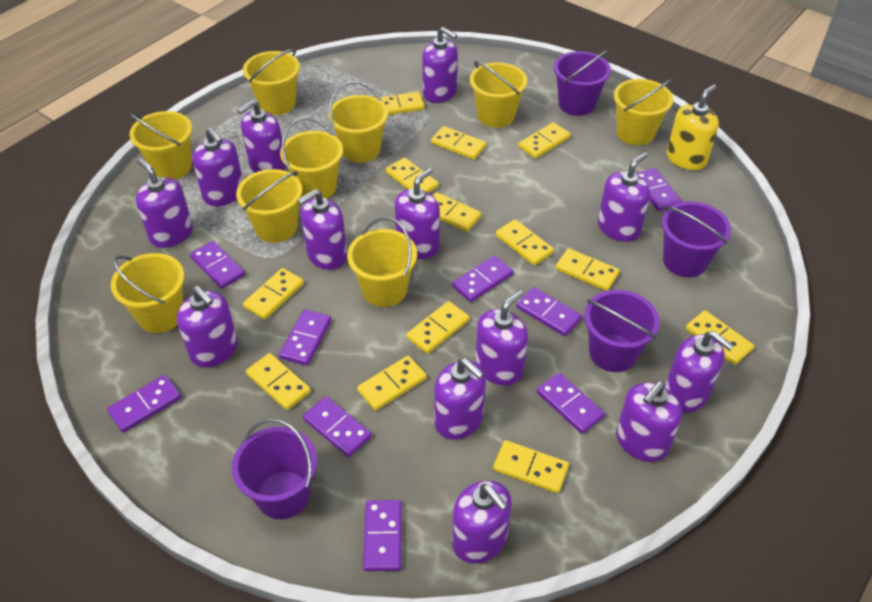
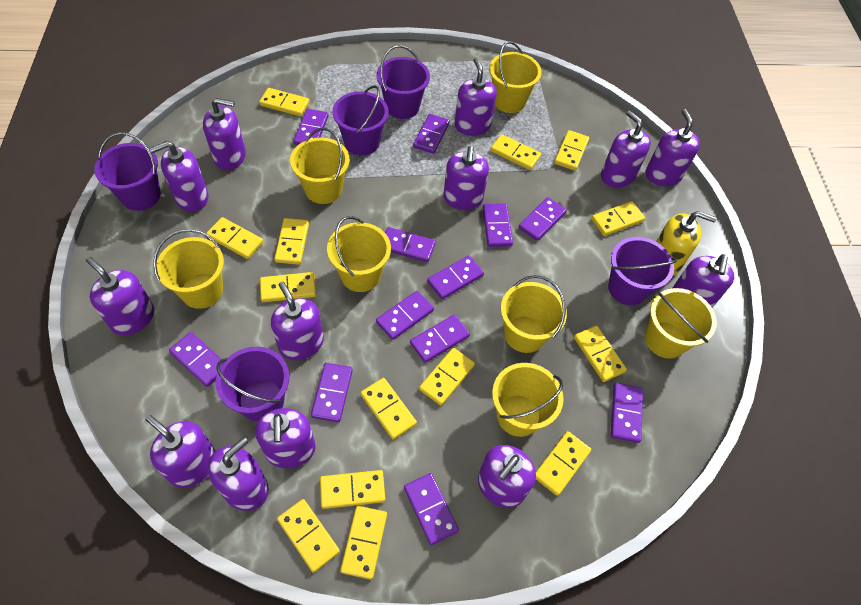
purple bucket: 4 -> 5
purple domino: 9 -> 12
yellow bucket: 9 -> 7
yellow domino: 13 -> 14

